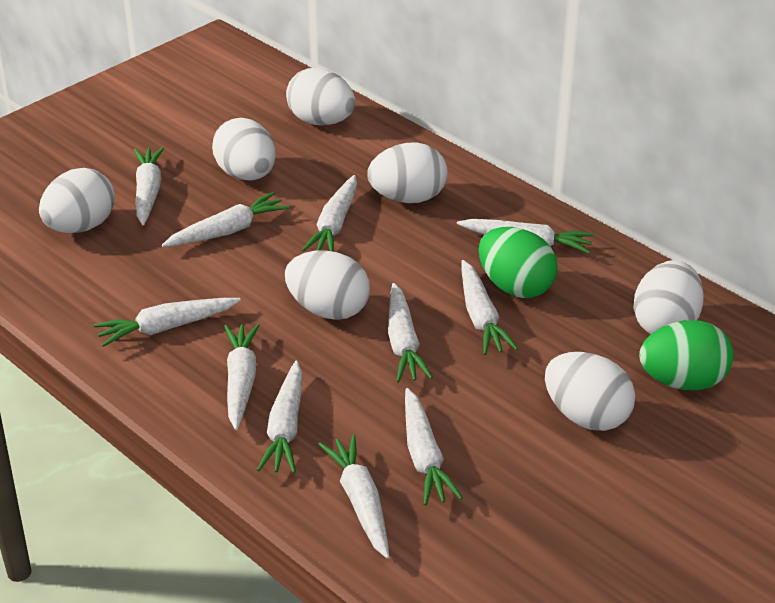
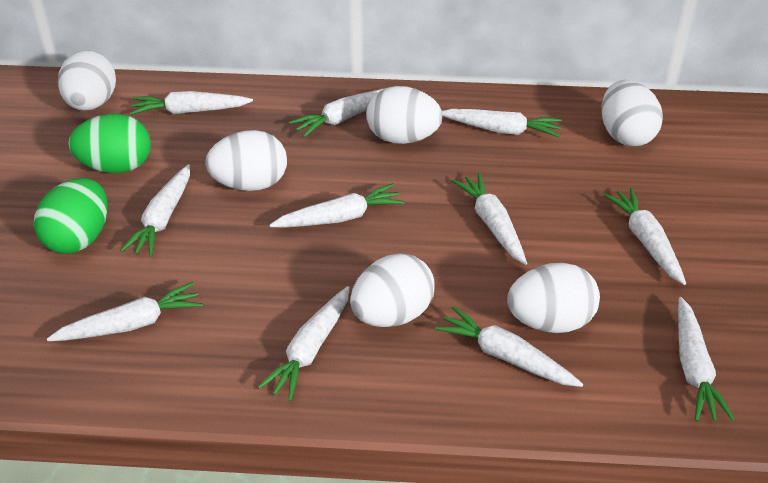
white egg: 7 -> 6

